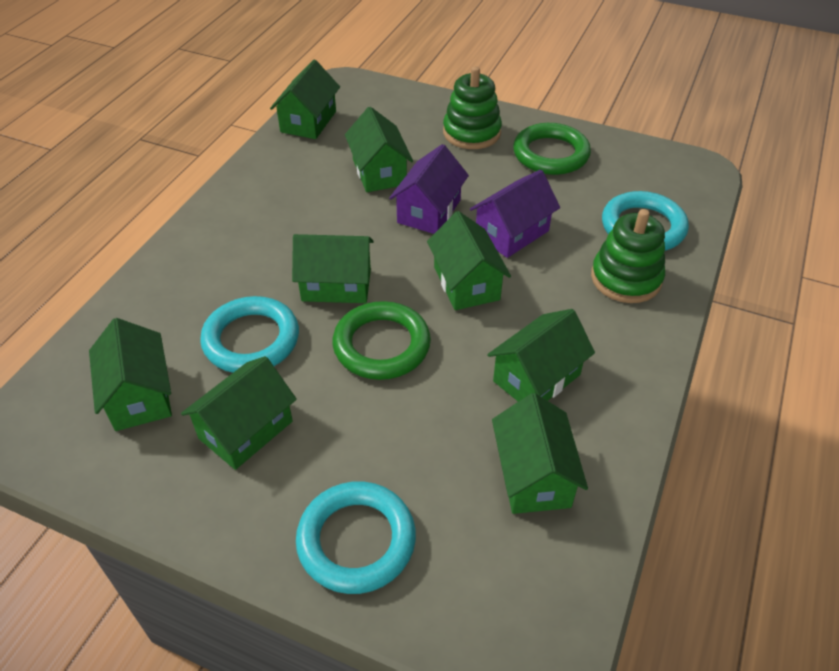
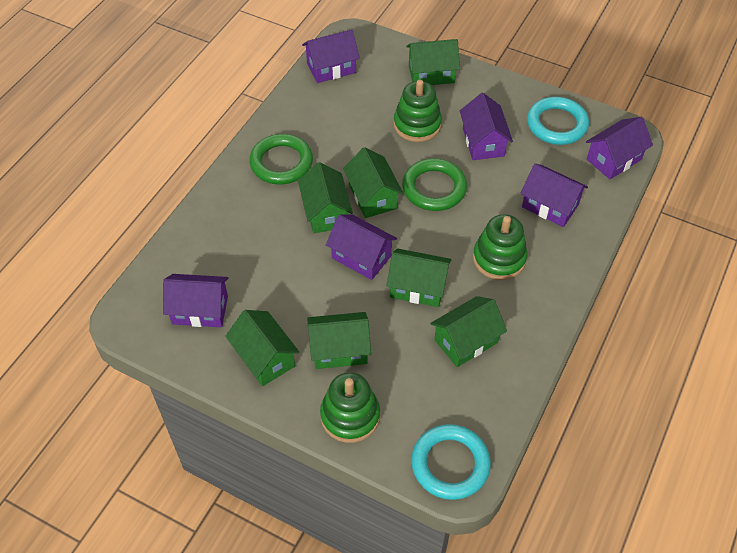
green house: 8 -> 7
green stacking toy: 2 -> 3
purple house: 2 -> 6
turquoise ring: 3 -> 2

